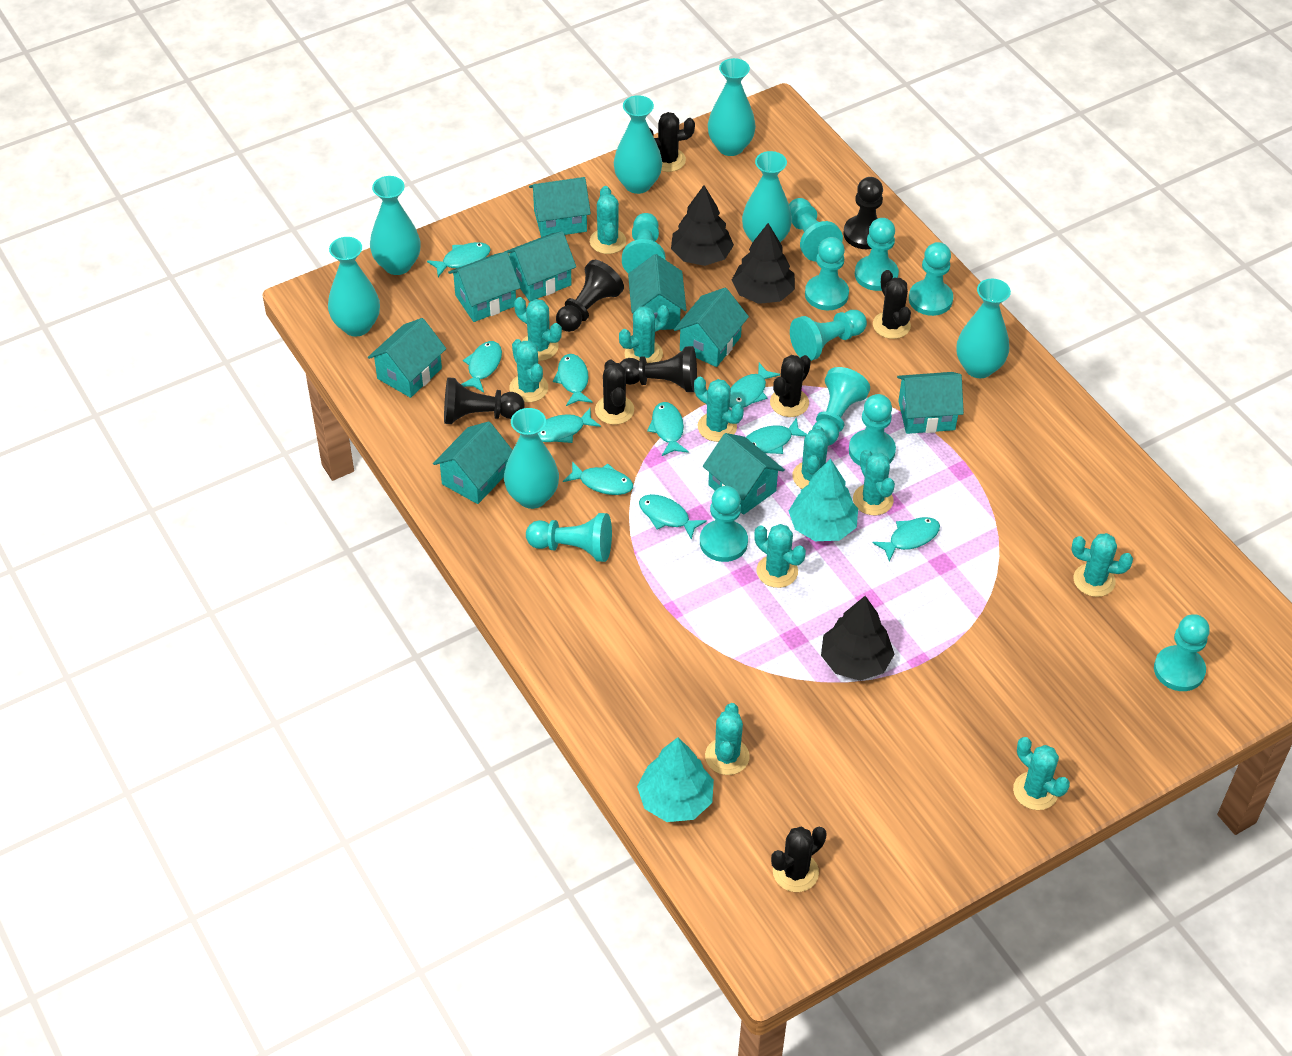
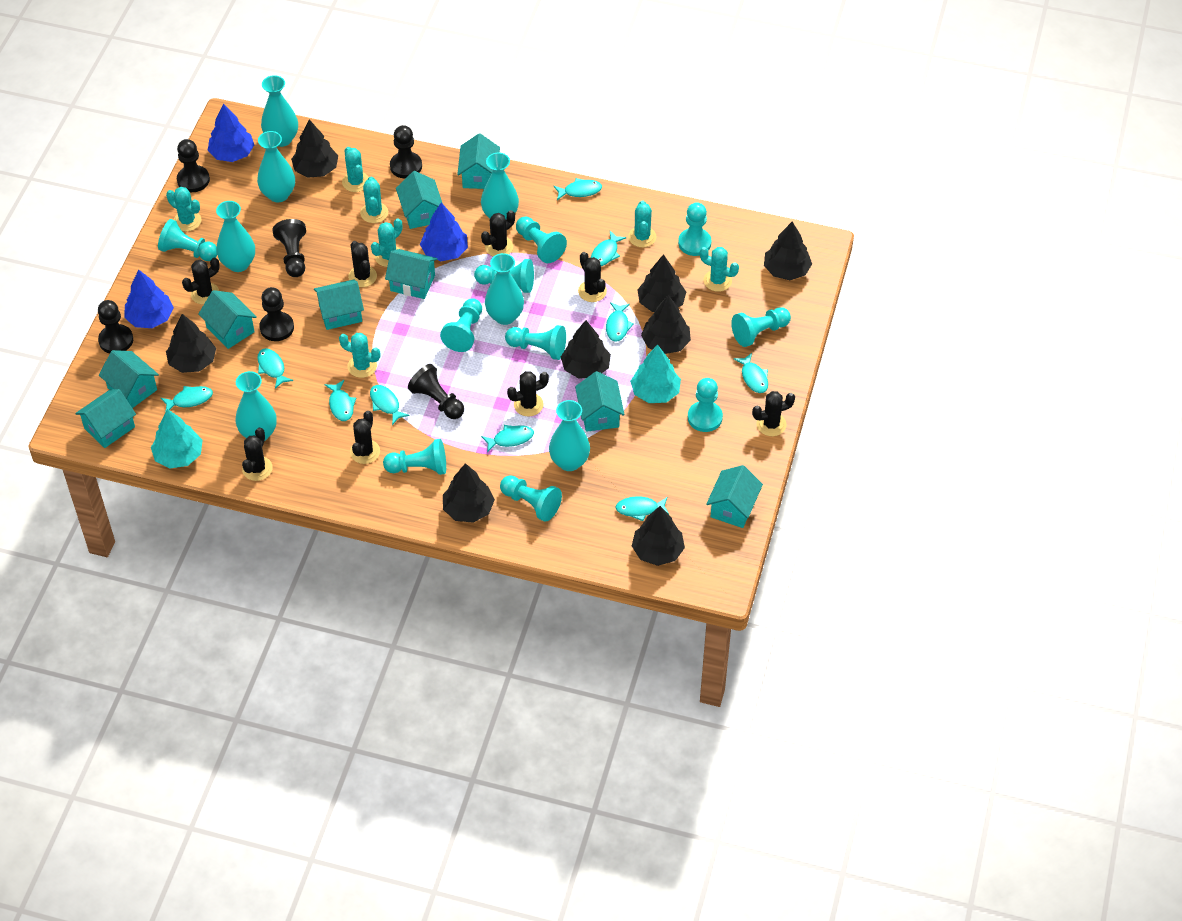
black cactus: 5 -> 8
black pawn: 4 -> 6
black tree: 3 -> 8
blue tree: 0 -> 3
turquoise cactus: 11 -> 7
turquoise pawn: 11 -> 10

